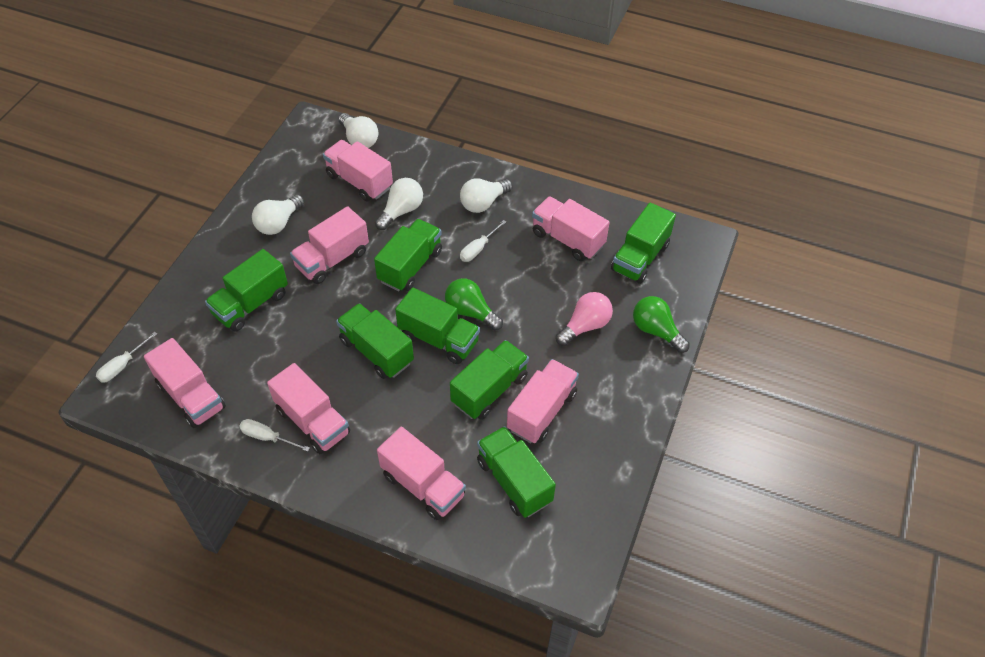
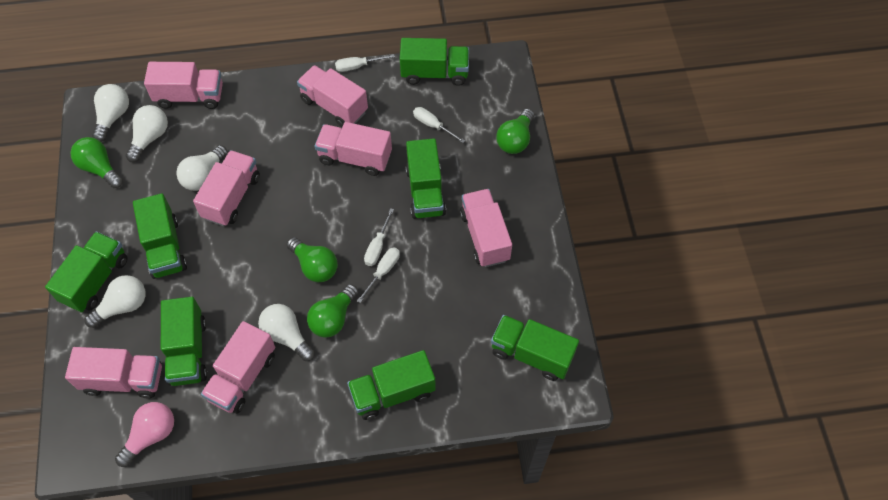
green light bulb: 2 -> 4
white light bulb: 4 -> 5
white screwdriver: 3 -> 4

